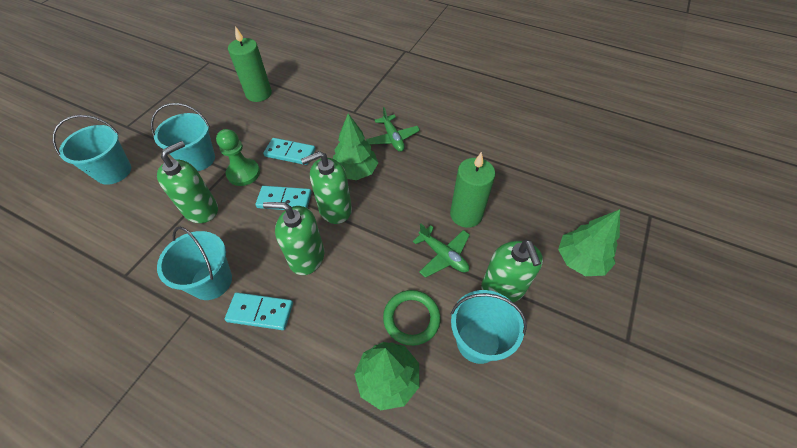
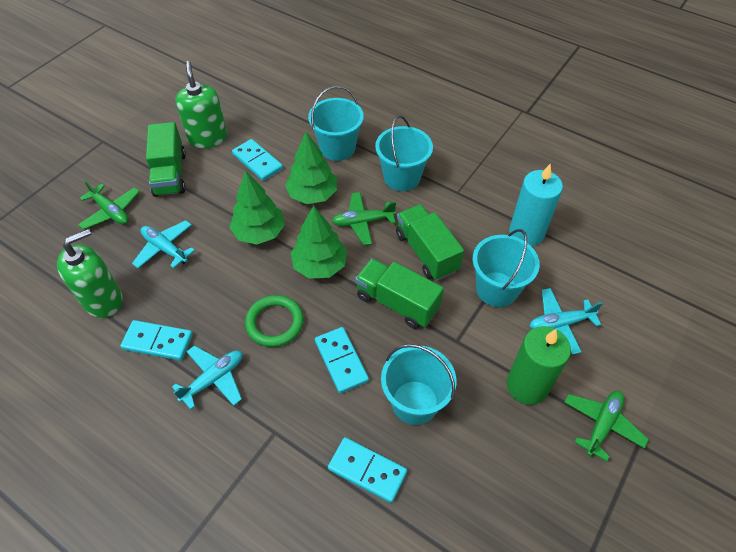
green candle: 2 -> 1
green pawn: 1 -> 0
green plane: 2 -> 3
green soap dispenser: 4 -> 2
green truck: 0 -> 3
turquoise candle: 0 -> 1
turquoise domino: 3 -> 4
turquoise plane: 0 -> 3

